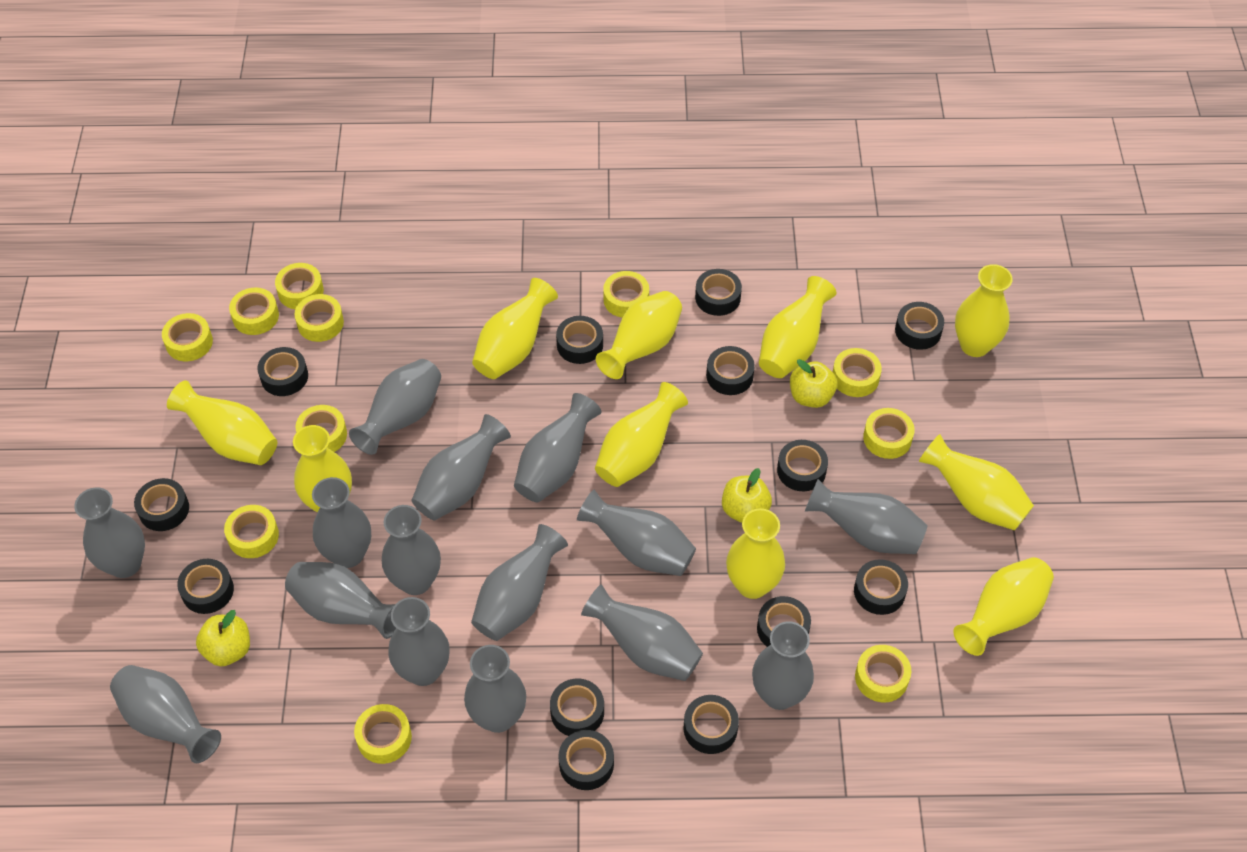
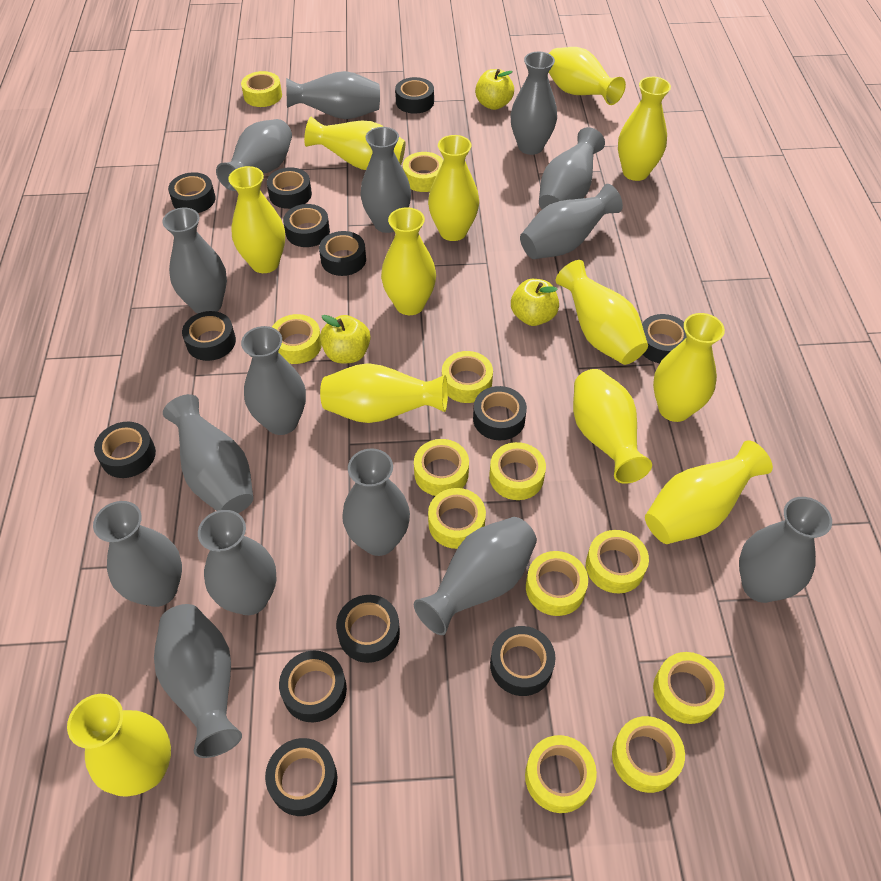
yellow tape: 11 -> 12
yellow vase: 10 -> 12

